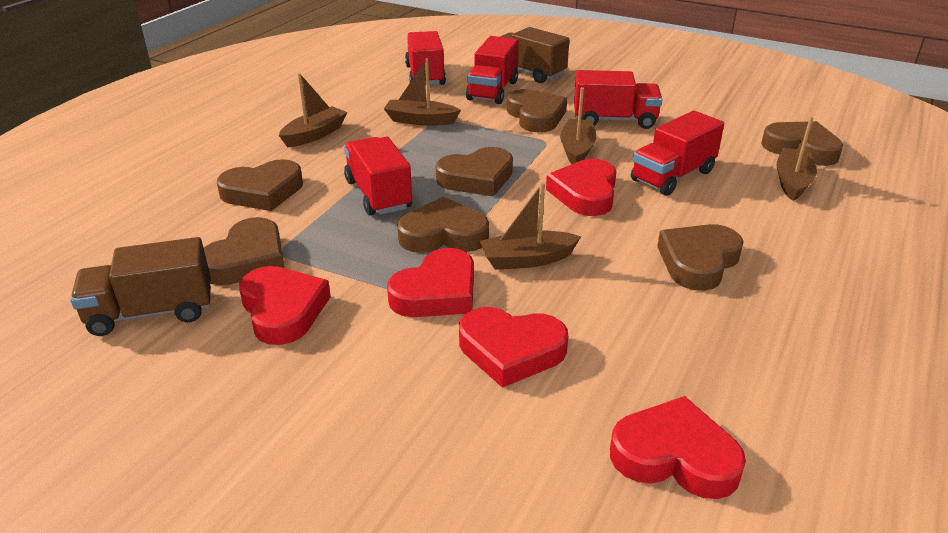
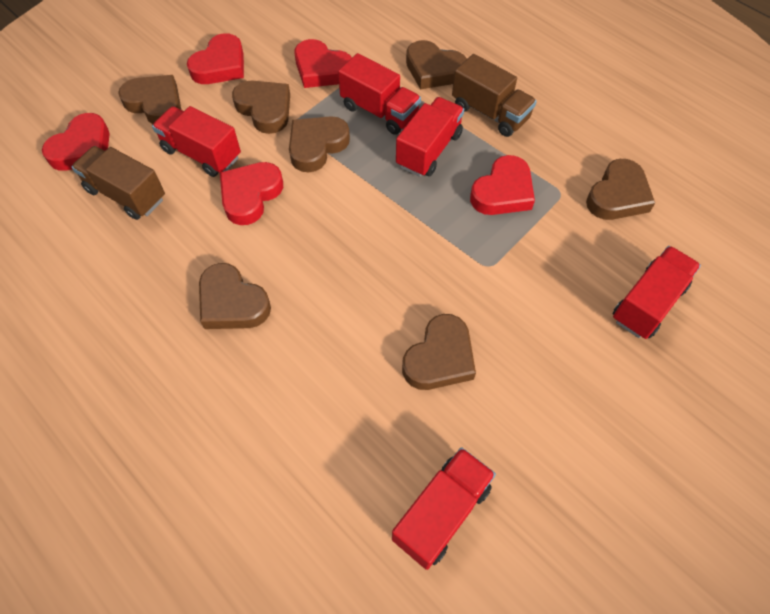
brown boat: 5 -> 0

